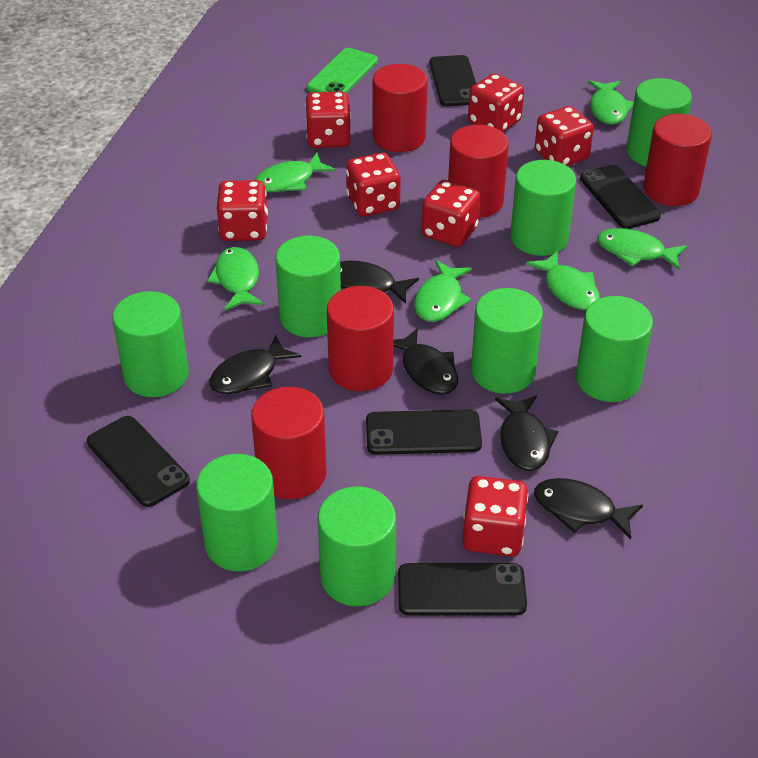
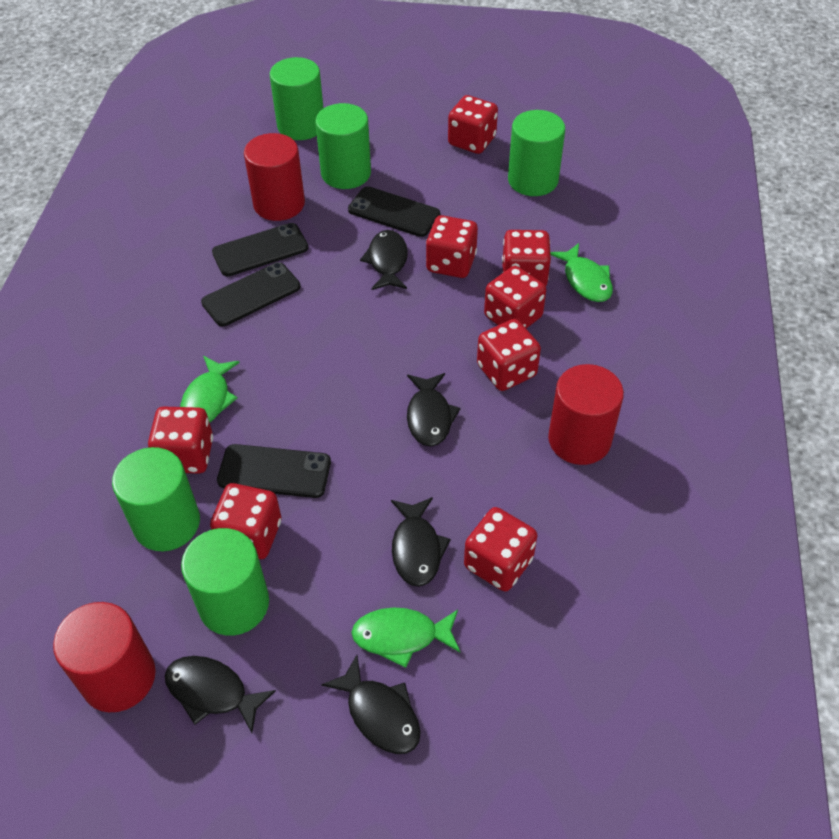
black phone: 5 -> 4
green cylinder: 8 -> 5
green fish: 6 -> 3
green phone: 1 -> 0
red cylinder: 5 -> 3
red dice: 7 -> 8

